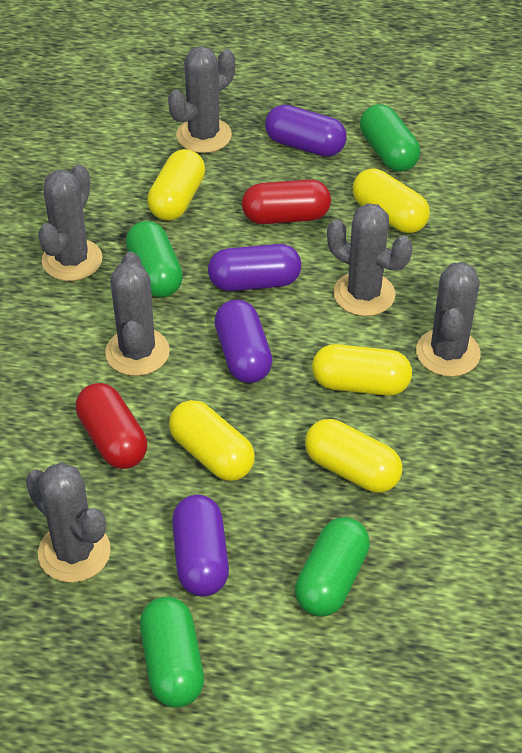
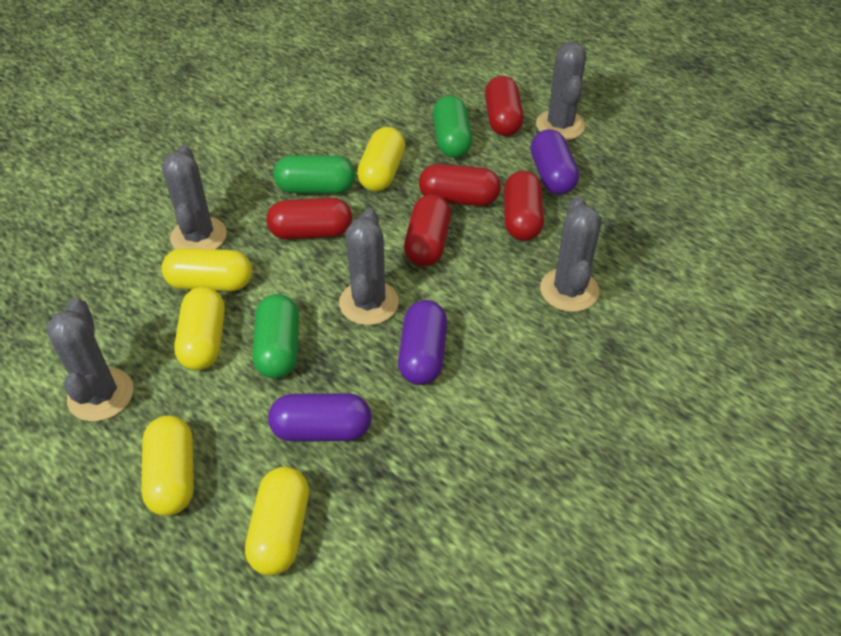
green capsule: 4 -> 3
grey cactus: 6 -> 5
purple capsule: 4 -> 3
red capsule: 2 -> 5

